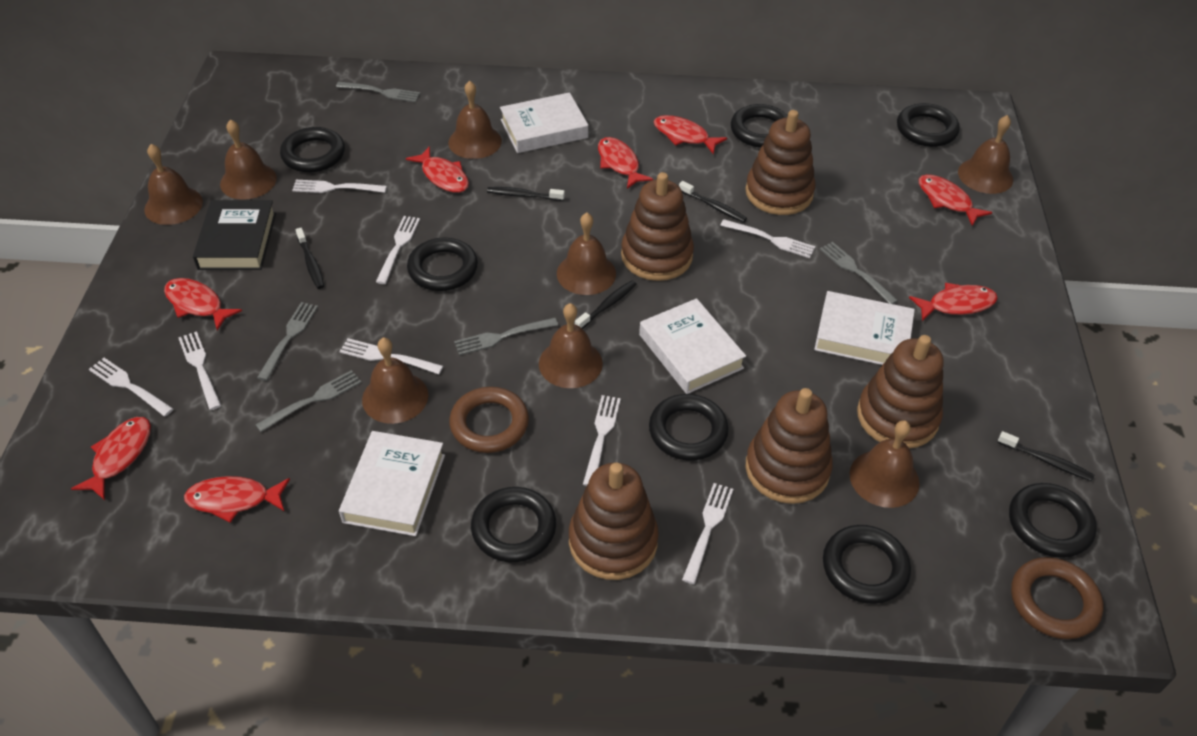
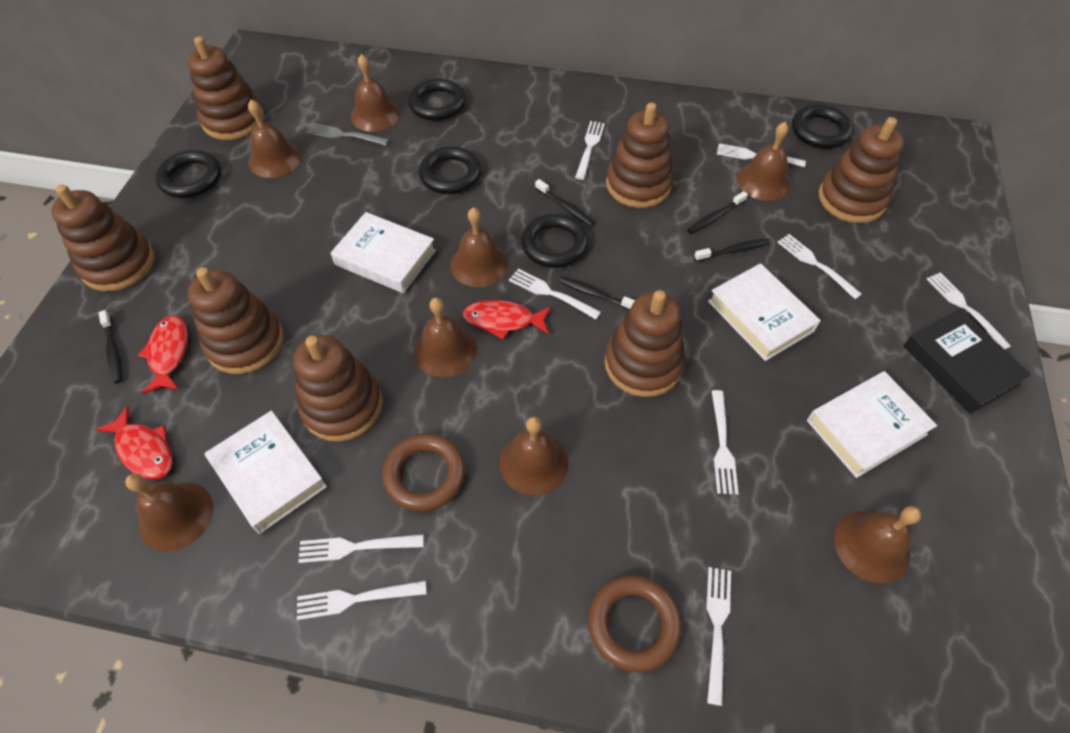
black ring: 8 -> 5
brown stacking toy: 5 -> 7
grey fork: 5 -> 1
red fish: 8 -> 3
white fork: 8 -> 9

